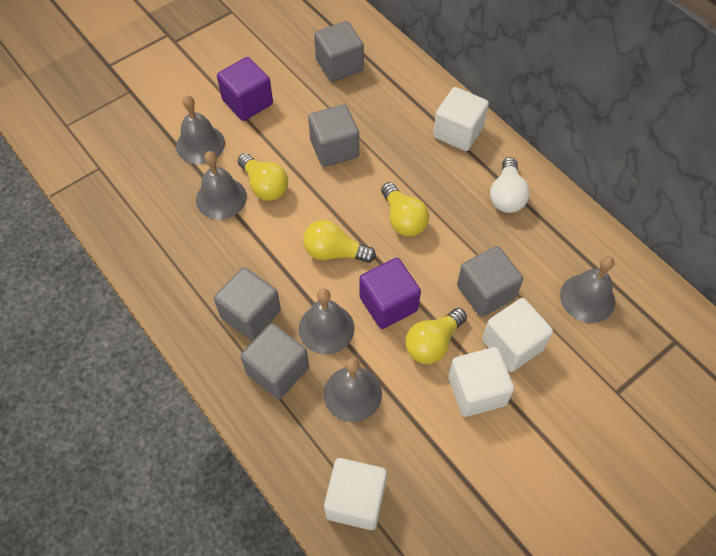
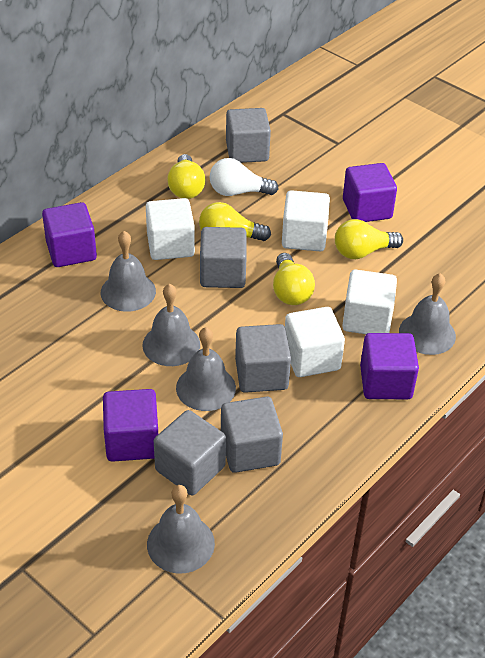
purple cube: 2 -> 4

